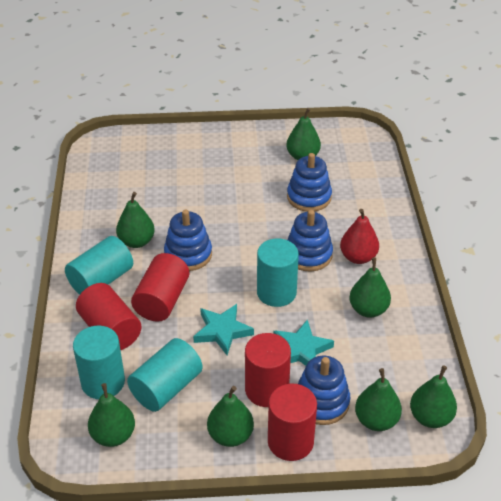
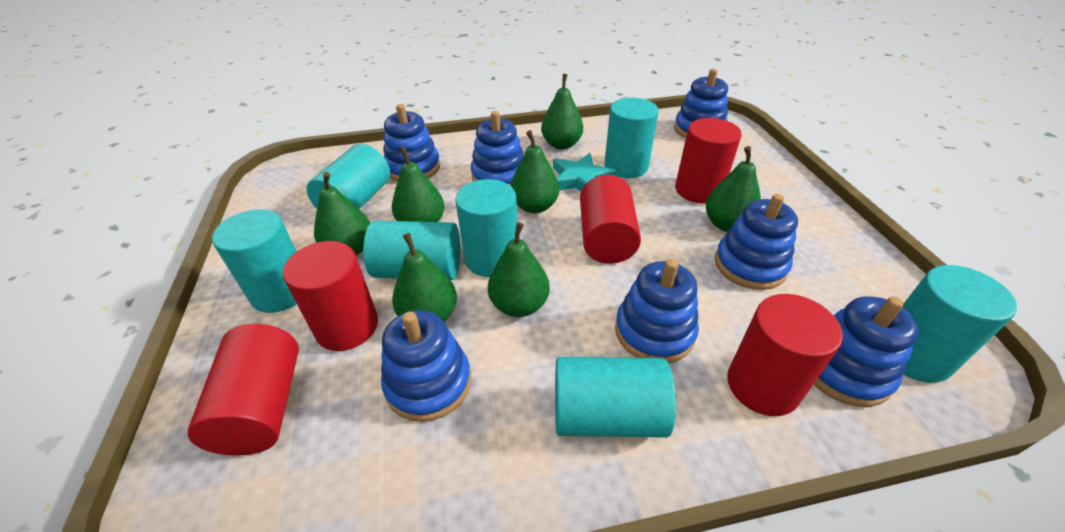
blue stacking toy: 4 -> 7
red cylinder: 4 -> 5
red pear: 1 -> 0
turquoise cylinder: 4 -> 7
turquoise star: 2 -> 1

